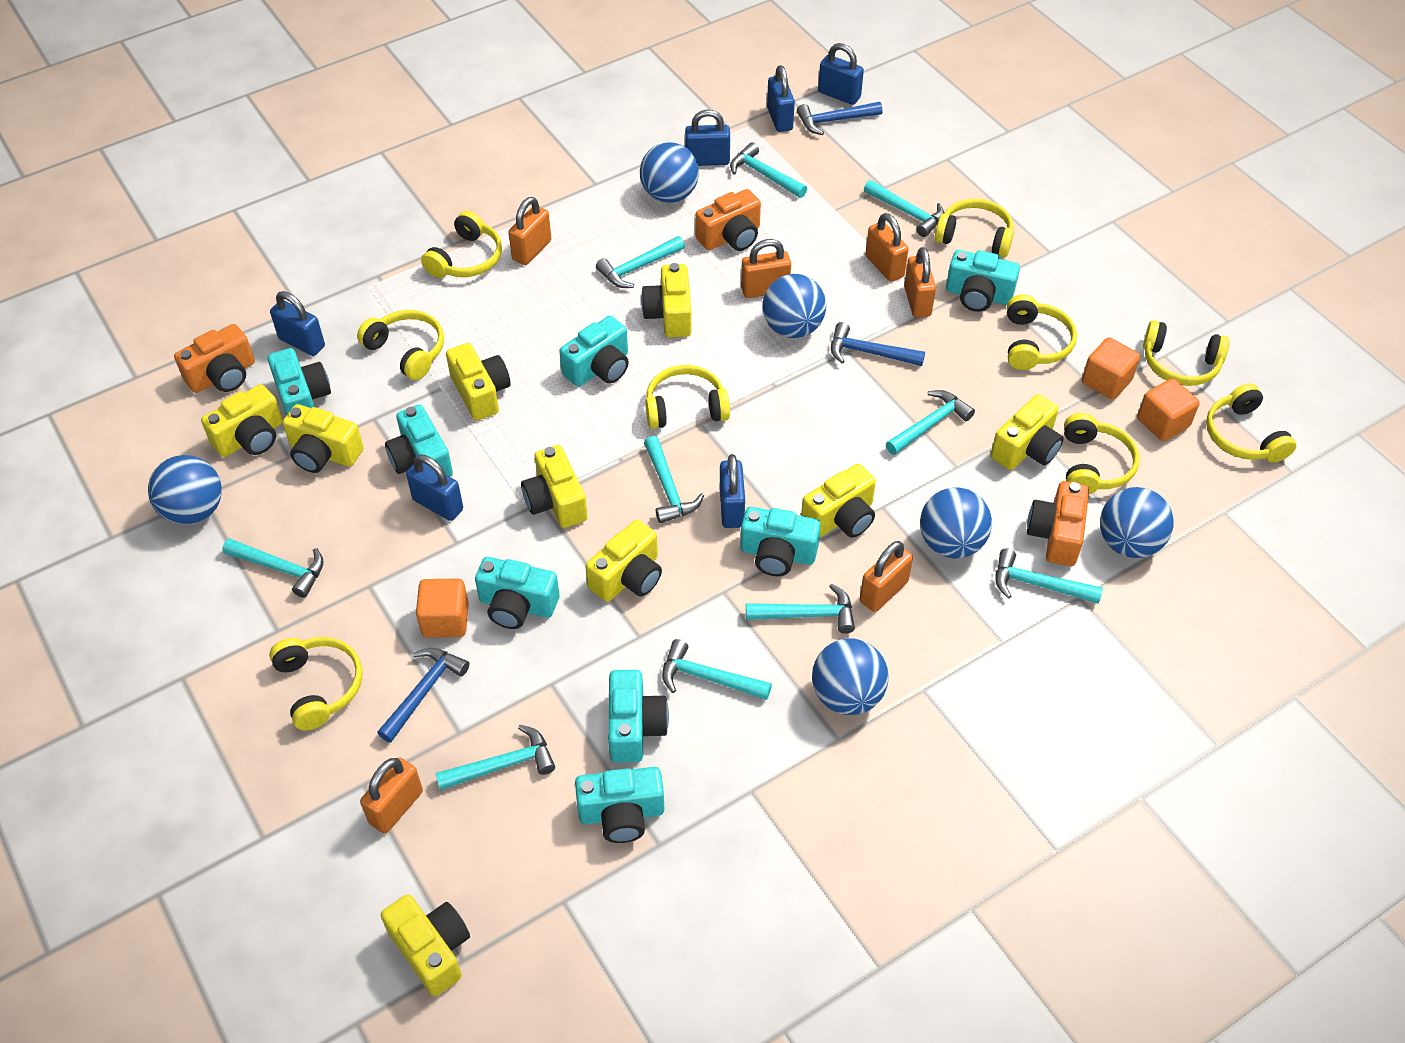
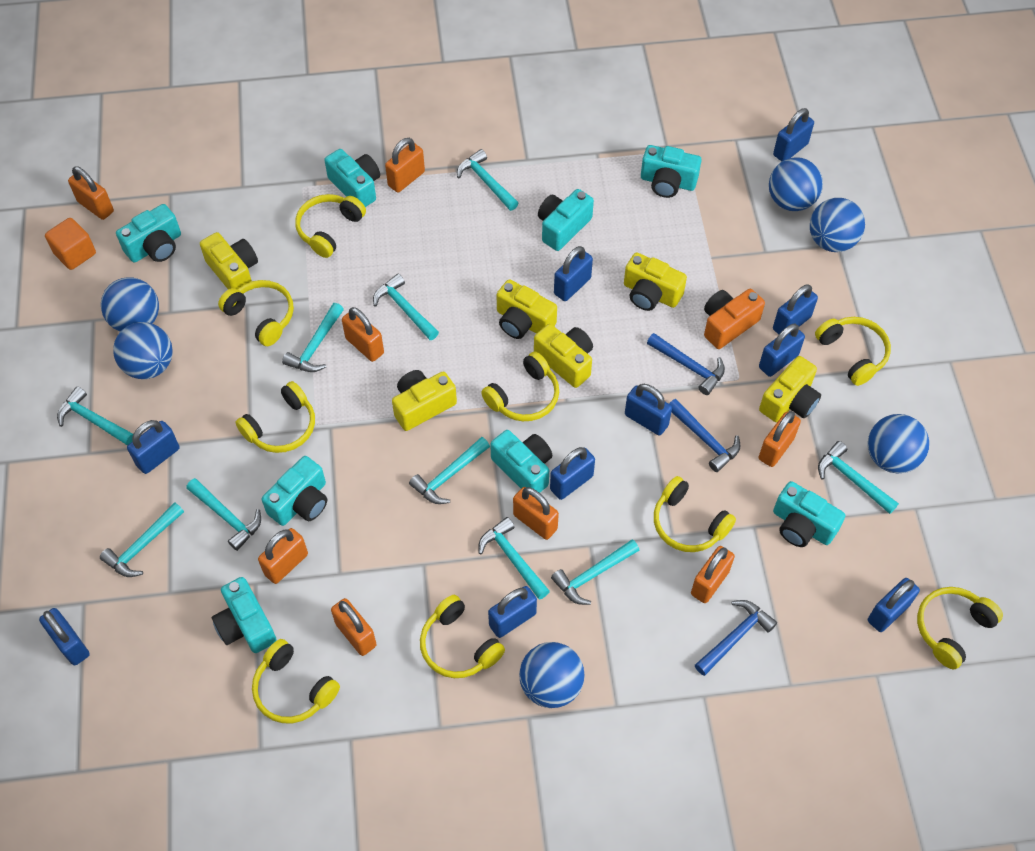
blue padlock: 6 -> 10
orange camera: 3 -> 1
orange cube: 3 -> 1
orange padlock: 6 -> 8
yellow camera: 9 -> 6

